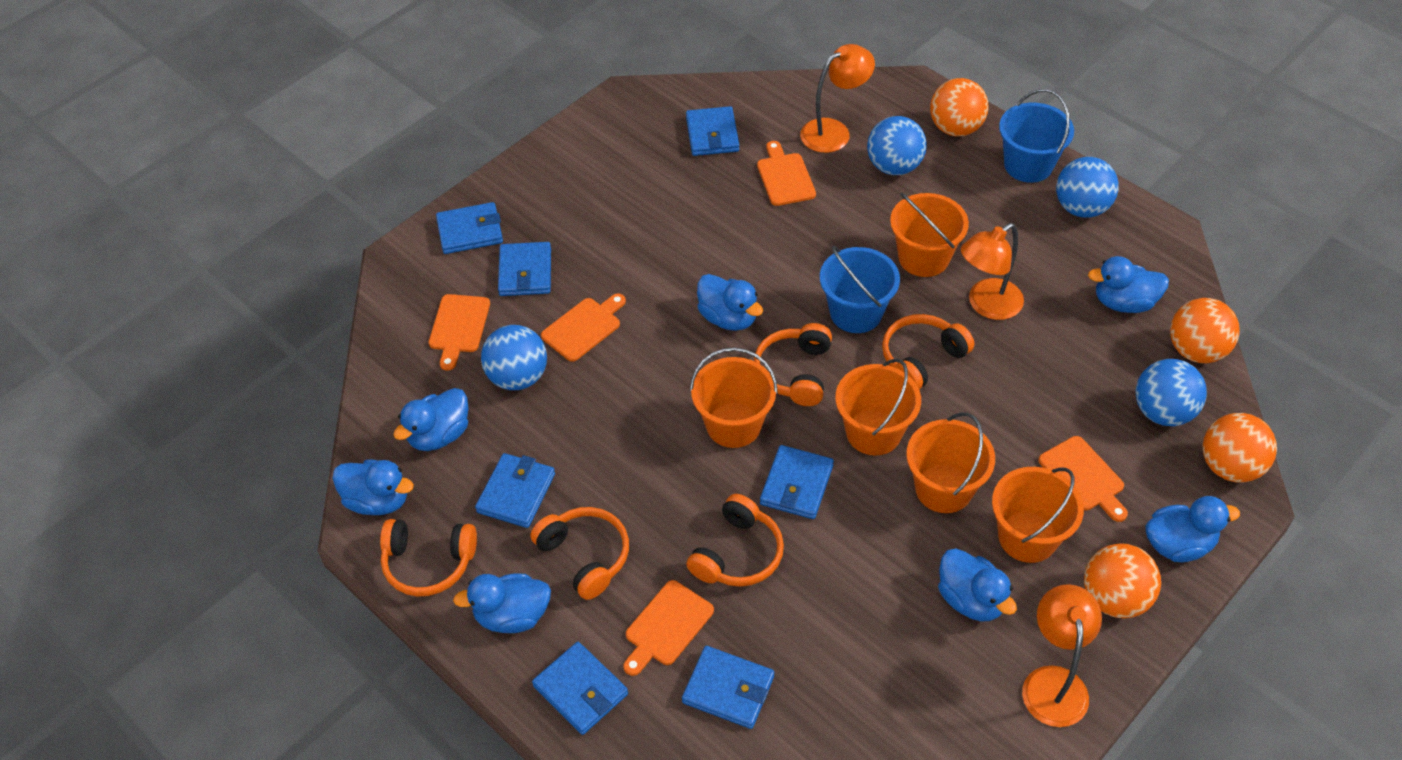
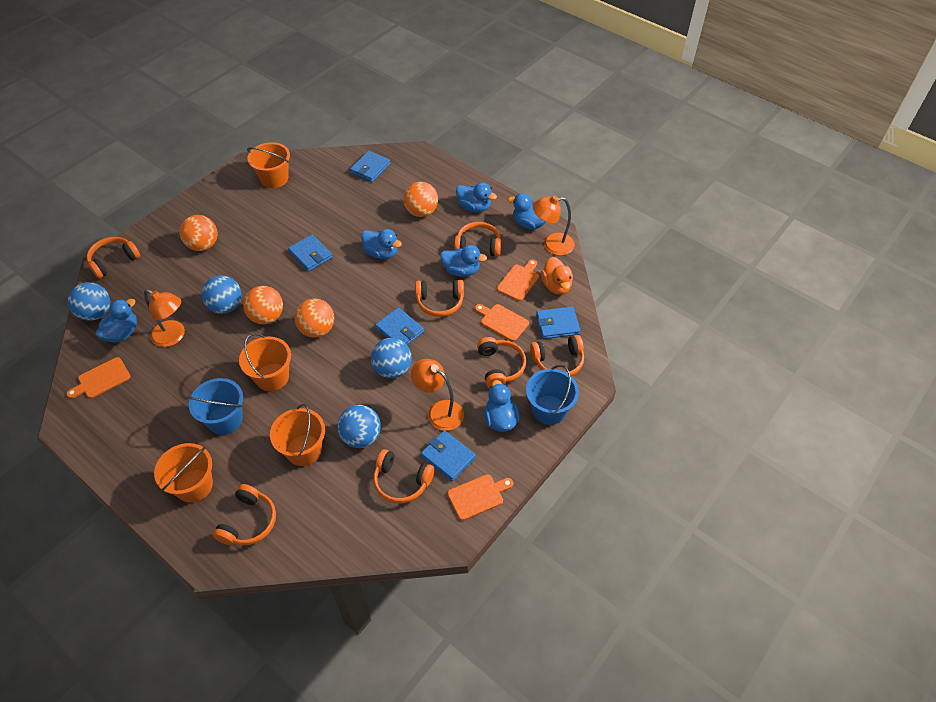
blue duck: 7 -> 6
blue wallet: 7 -> 5
orange bucket: 5 -> 4
orange cutting board: 5 -> 4
orange duck: 0 -> 1
orange headphones: 5 -> 7

